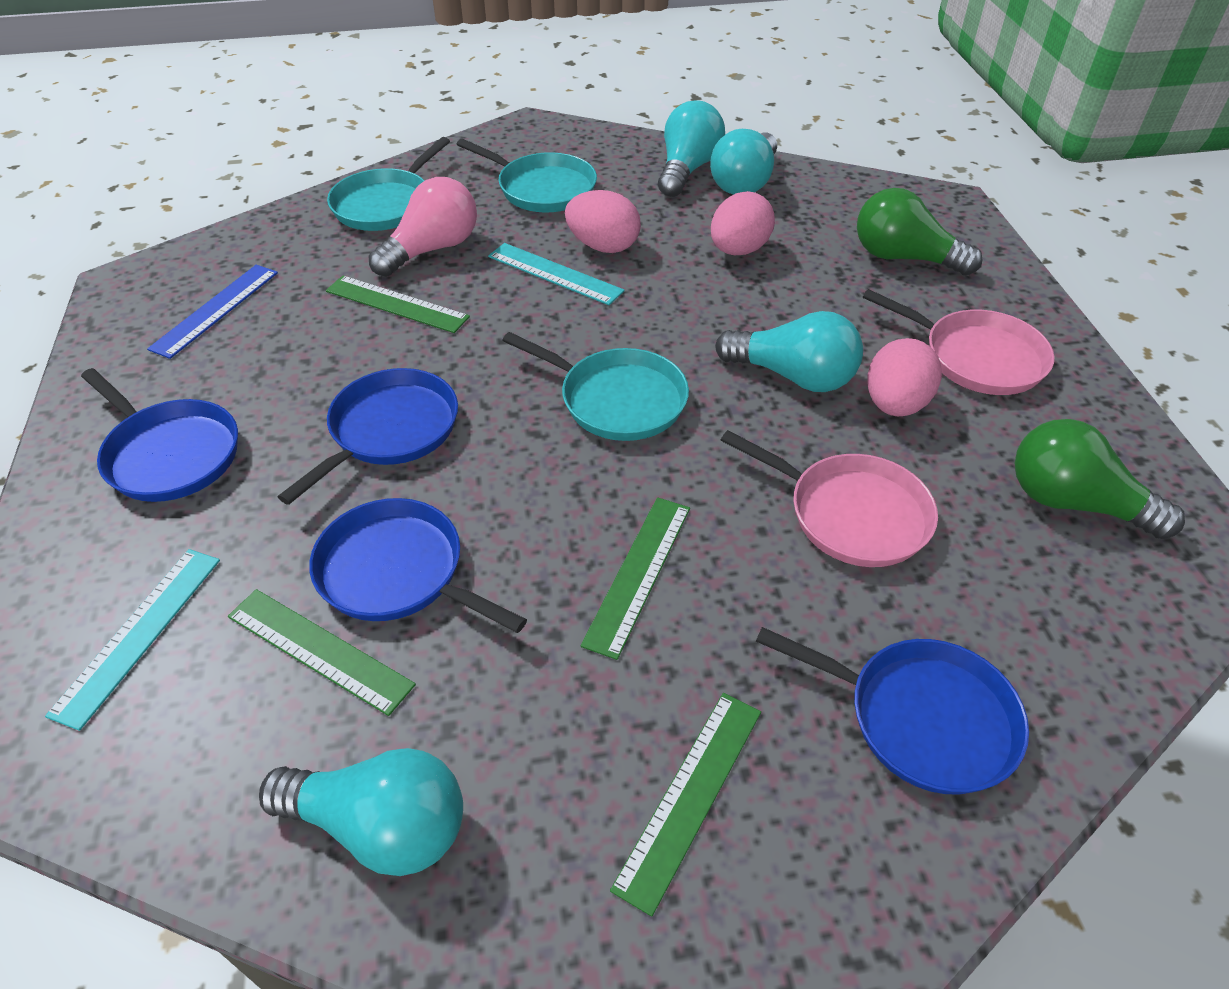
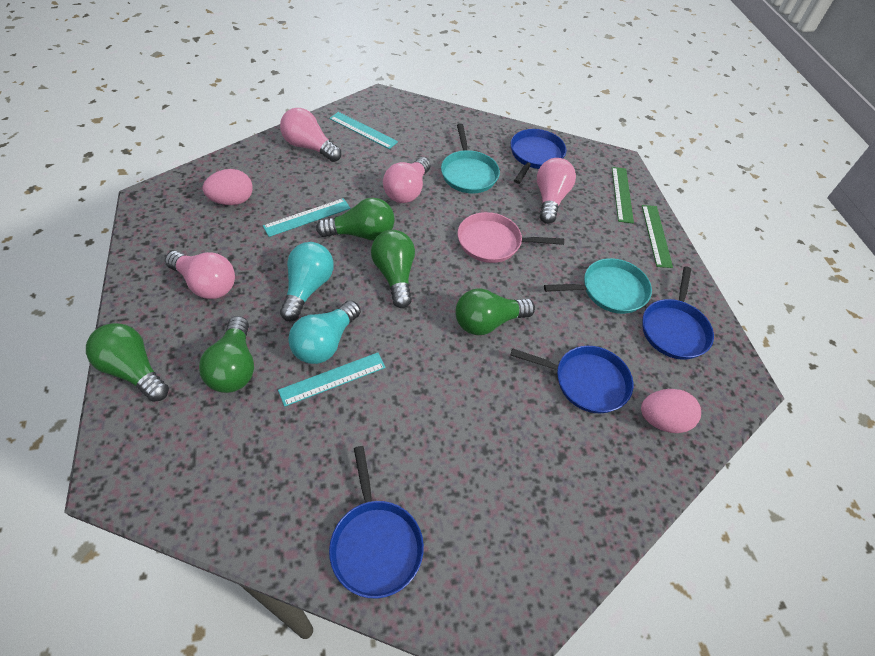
blue ruler: 1 -> 0
green light bulb: 2 -> 5
green ruler: 4 -> 2
pink egg: 3 -> 2
pink light bulb: 1 -> 4
pink pan: 2 -> 1
turquoise light bulb: 4 -> 2
turquoise pan: 3 -> 2
turquoise ruler: 2 -> 3

